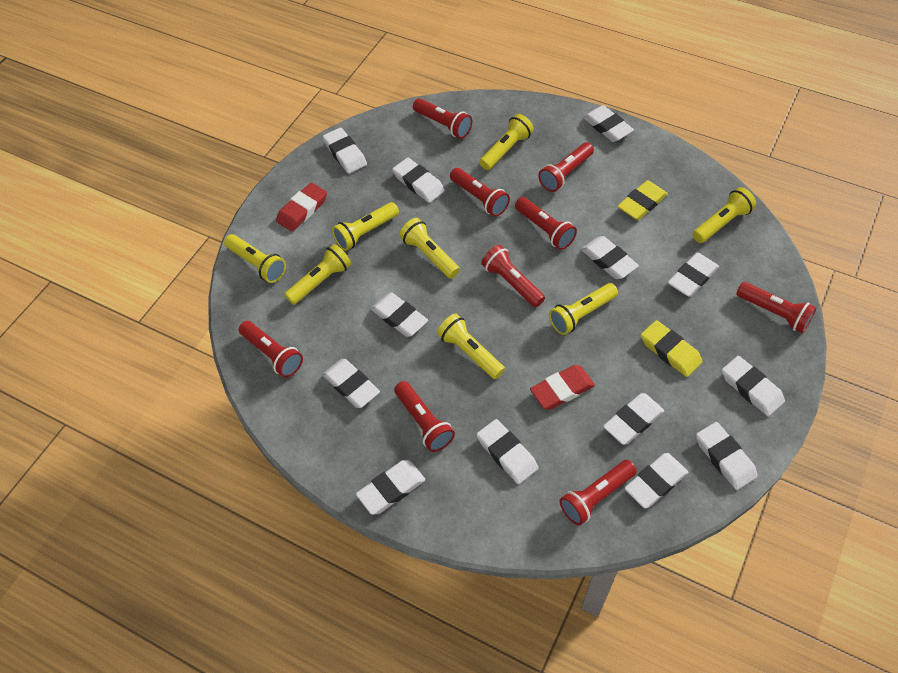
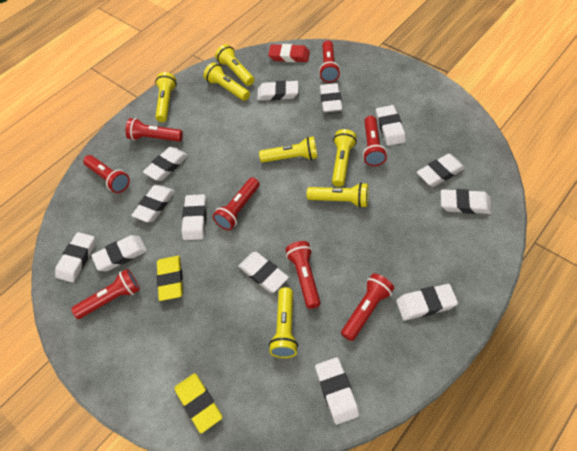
red eraser: 2 -> 1
red flashlight: 9 -> 8
yellow flashlight: 8 -> 7

